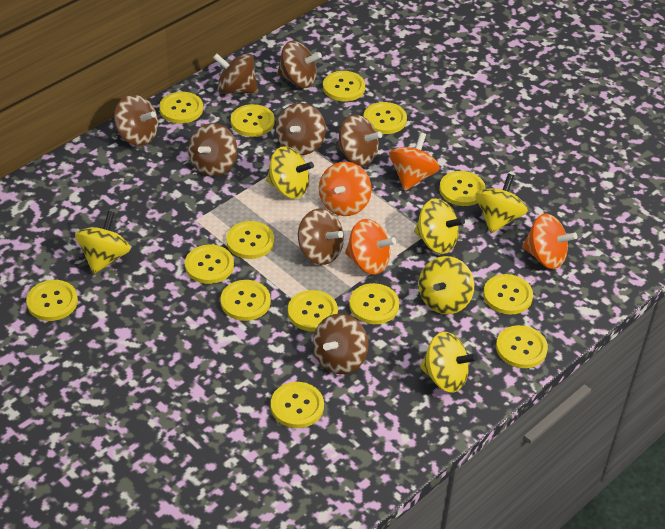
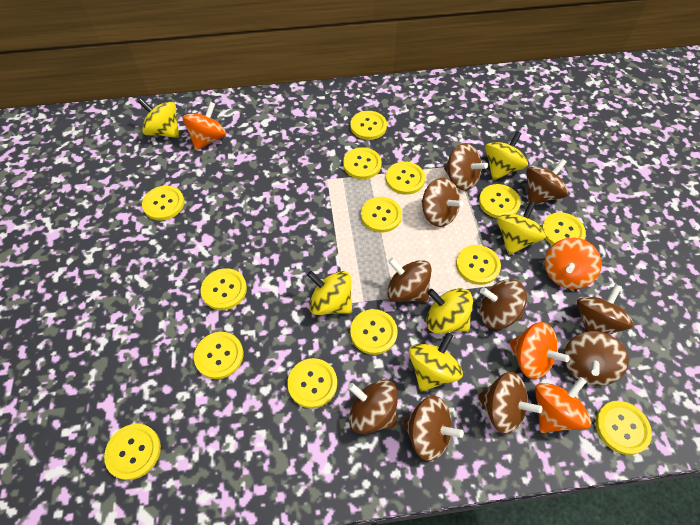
brown spinning top: 8 -> 10

